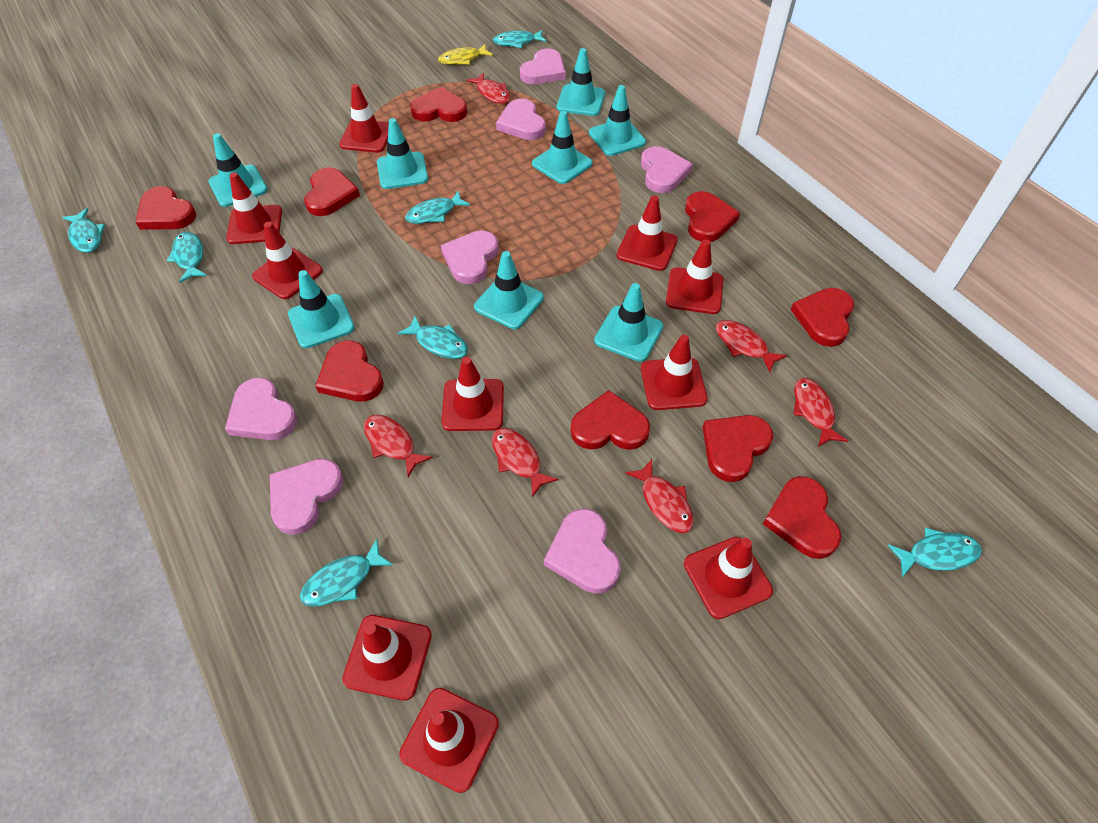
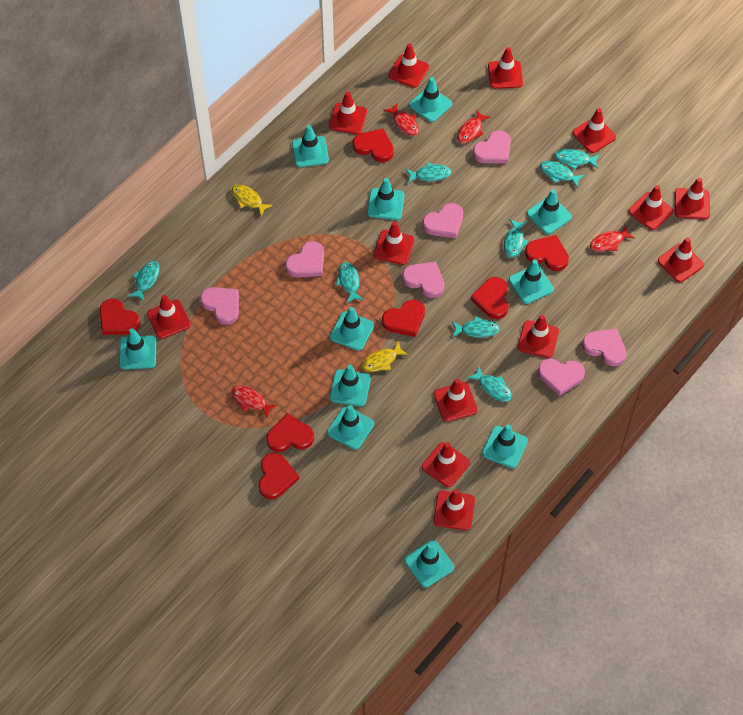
red fish: 6 -> 4
red heart: 9 -> 7
red traffic cone: 10 -> 13
turquoise fish: 7 -> 8
turquoise traffic cone: 8 -> 11
yellow fish: 1 -> 2

